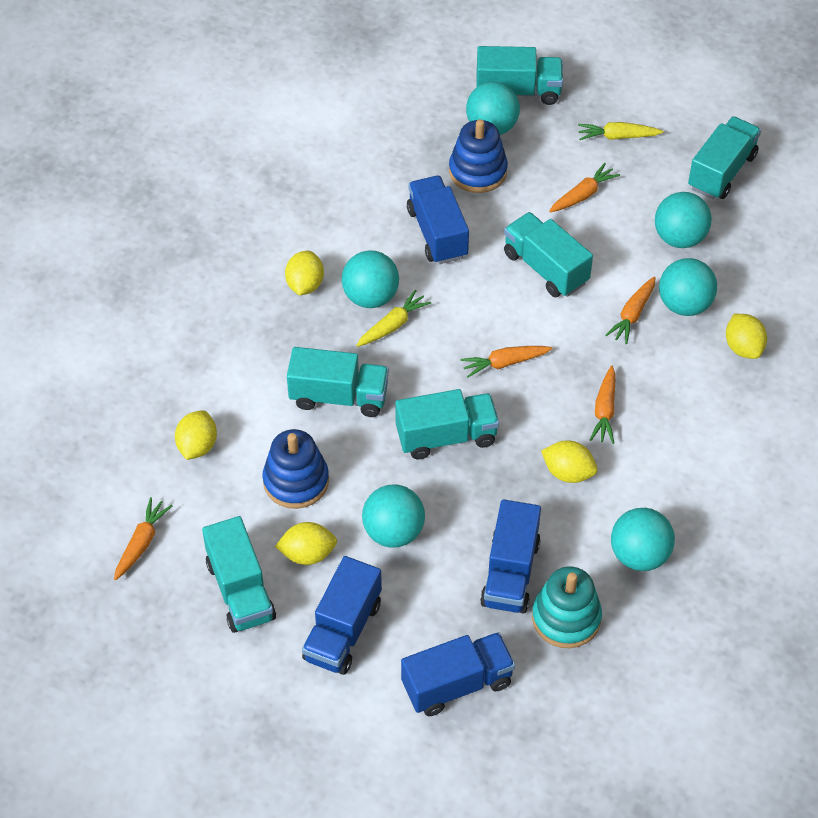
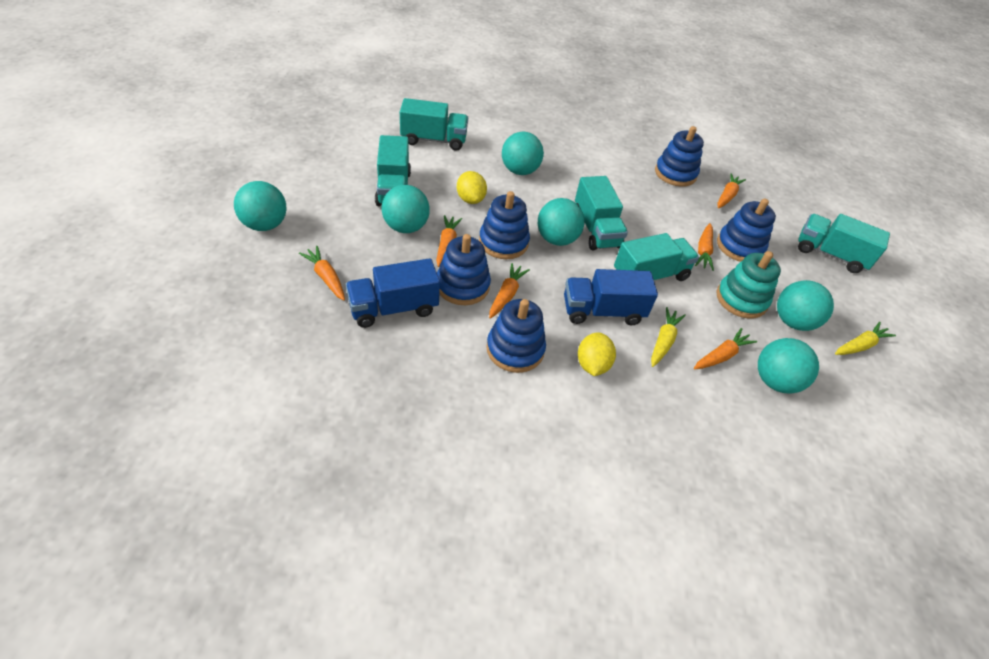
blue stacking toy: 2 -> 5
blue truck: 4 -> 2
orange carrot: 5 -> 6
turquoise truck: 6 -> 5
yellow lemon: 5 -> 2

